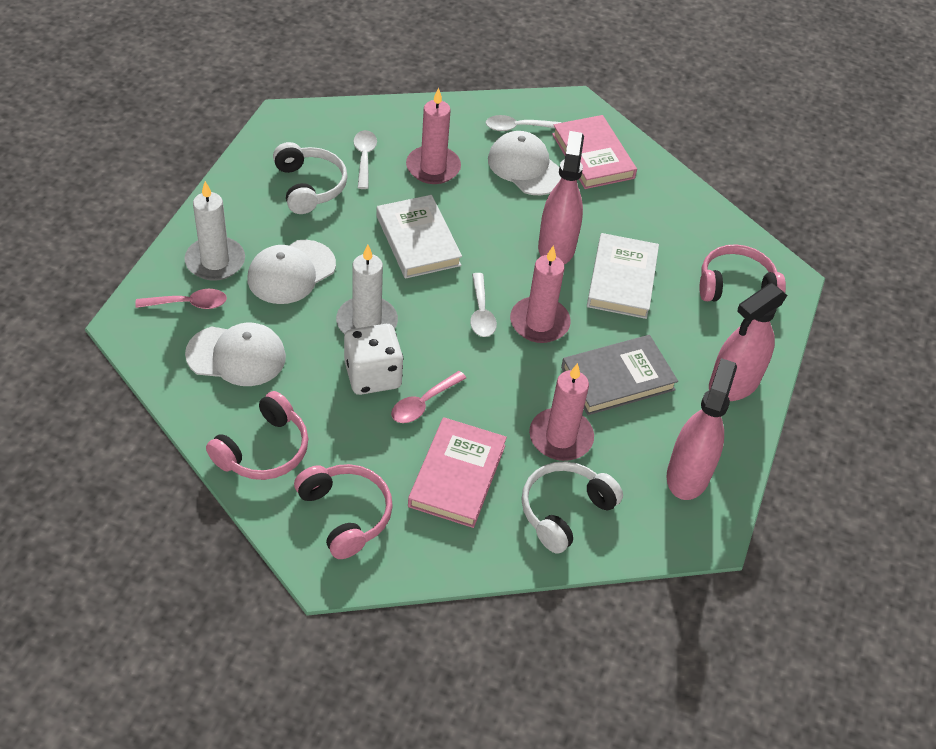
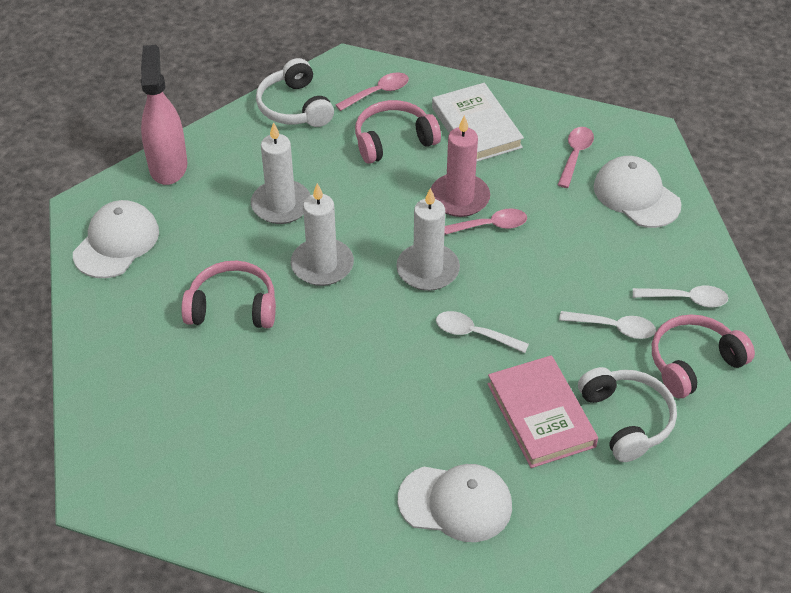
grey book: 1 -> 0
pink book: 2 -> 1
pink candle: 3 -> 1
pink spoon: 2 -> 3
pink spray bottle: 3 -> 1
white book: 2 -> 1
white candle: 2 -> 3
white dice: 1 -> 0

